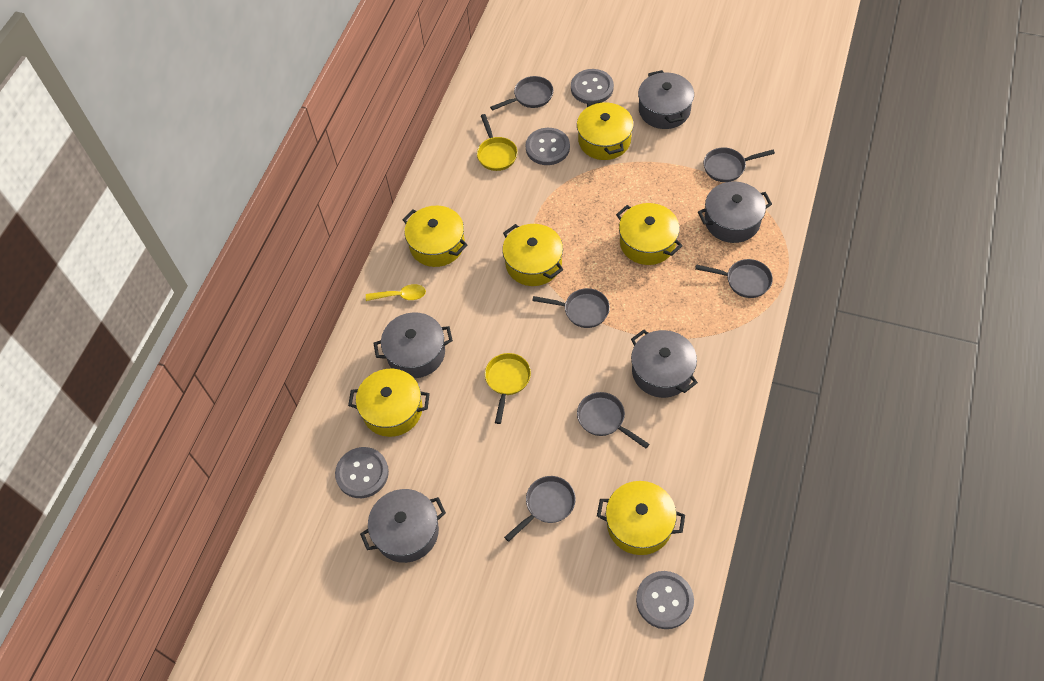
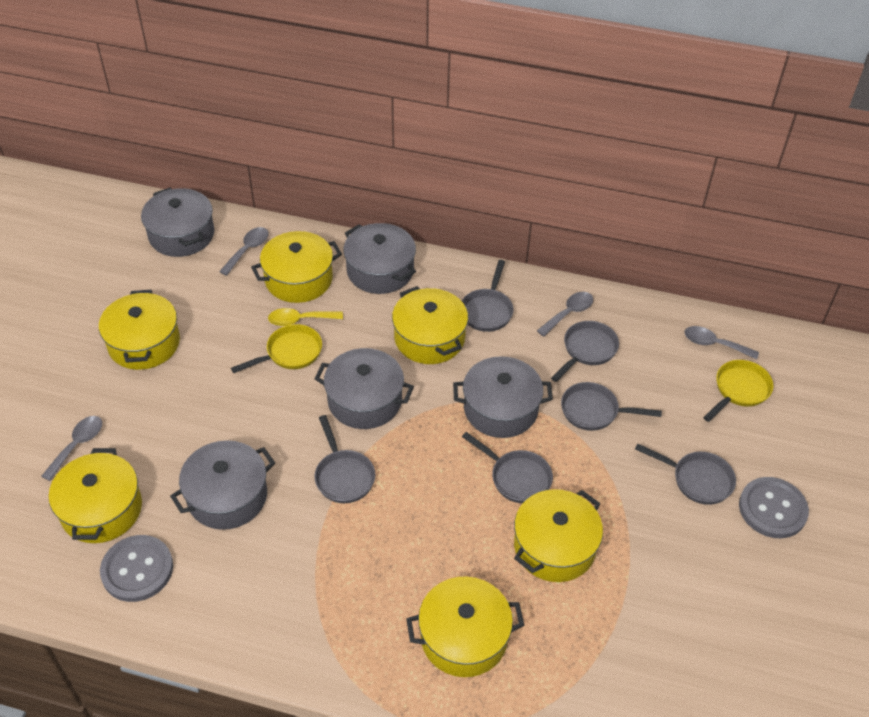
grey button: 4 -> 2
grey spoon: 0 -> 4

